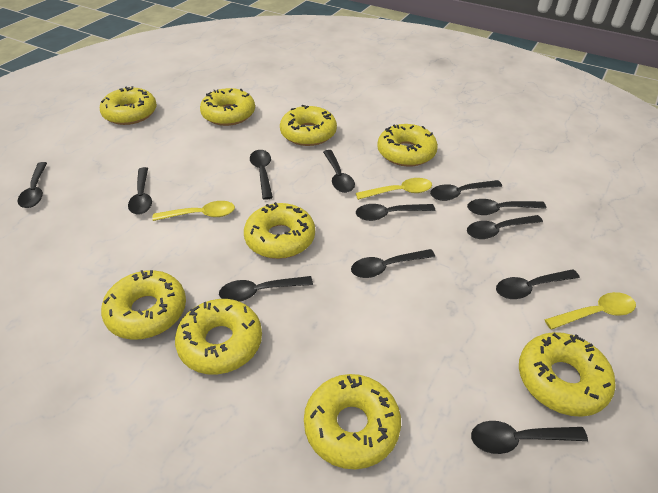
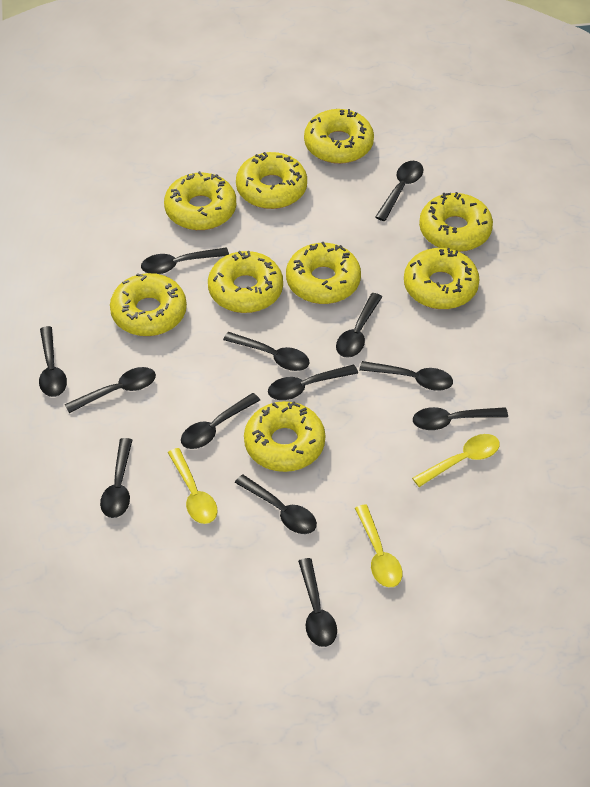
black spoon: 12 -> 13

